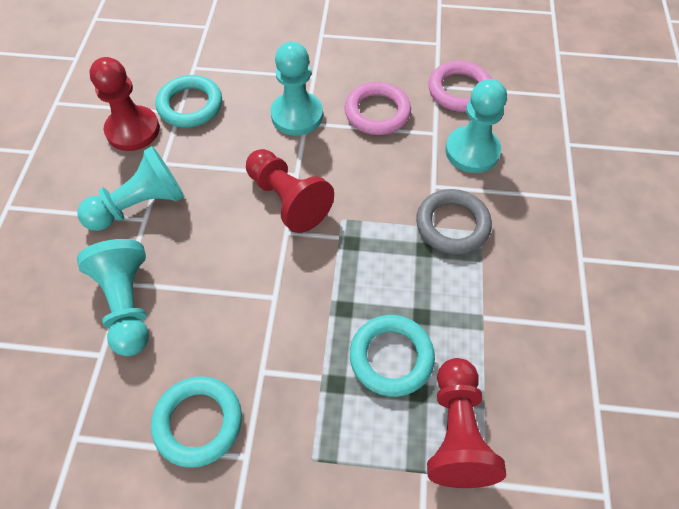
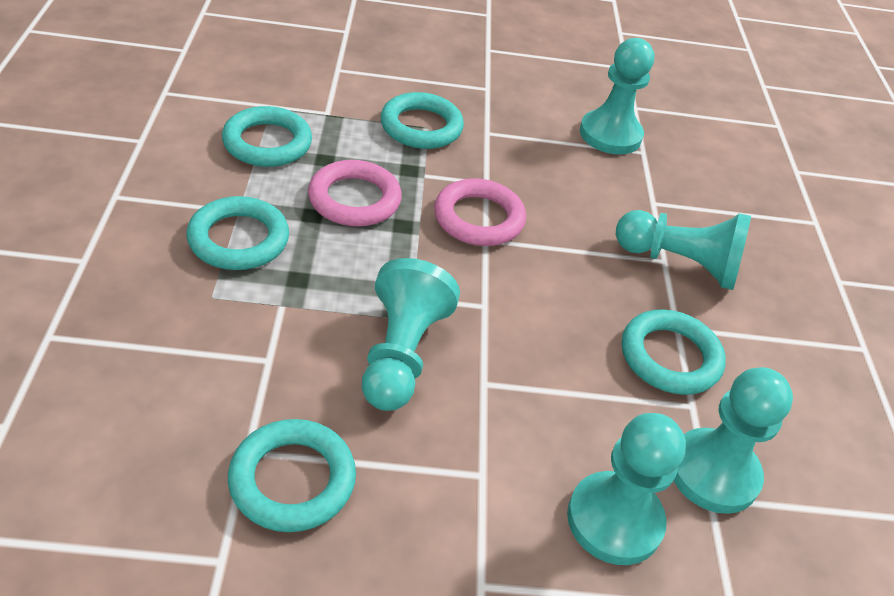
grey ring: 1 -> 0
red pawn: 3 -> 0
turquoise pawn: 4 -> 5
turquoise ring: 3 -> 5

